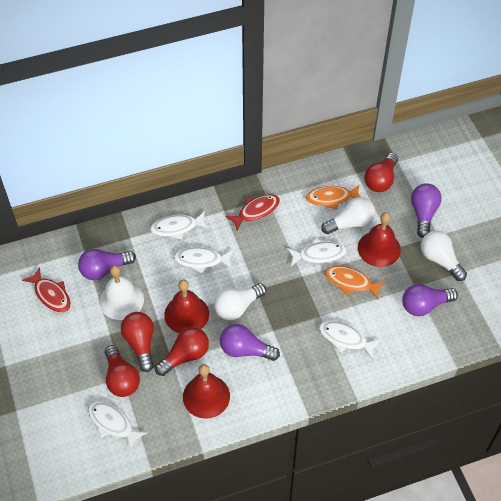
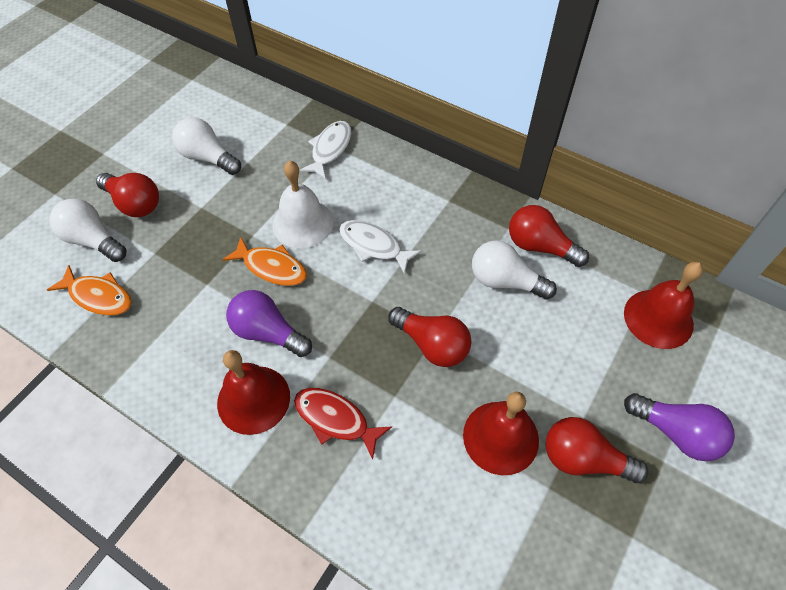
purple light bulb: 4 -> 2
red fish: 2 -> 1
white fish: 5 -> 2

